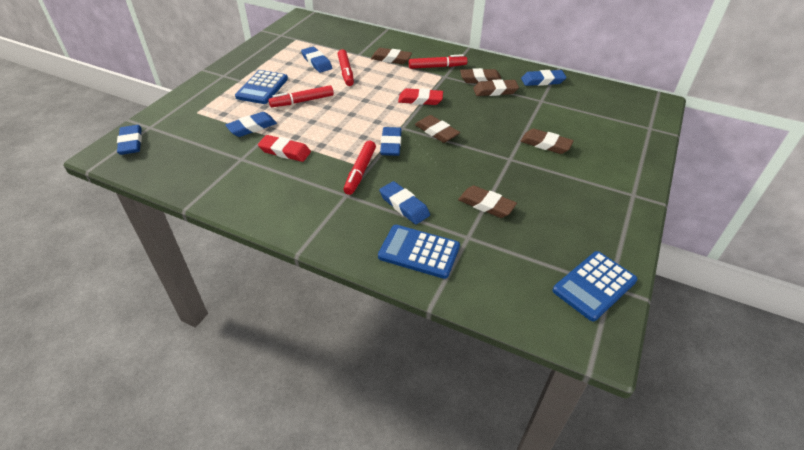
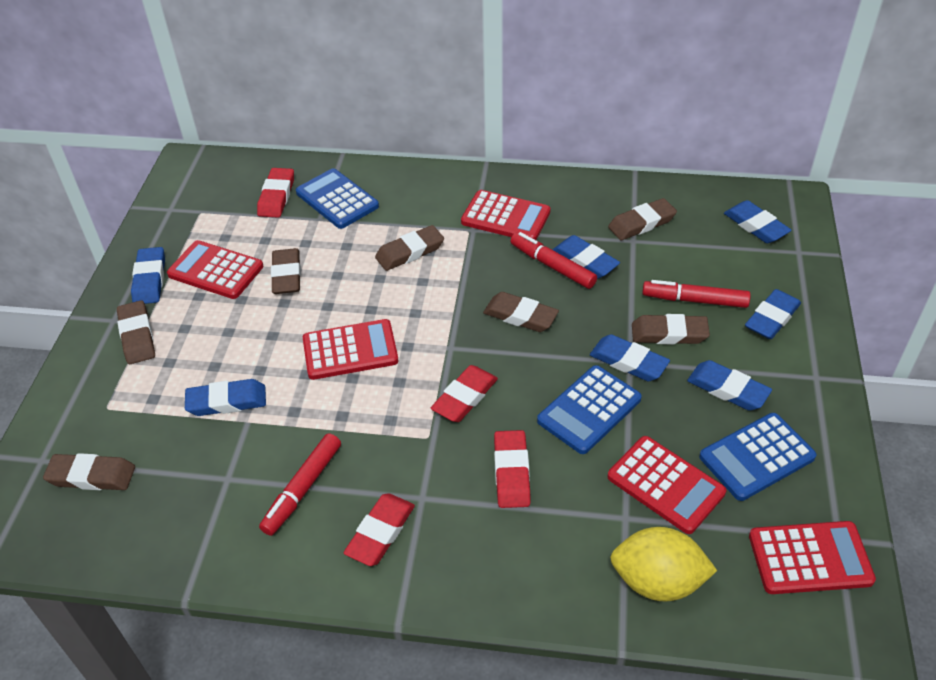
blue eraser: 6 -> 7
brown eraser: 6 -> 7
red calculator: 0 -> 5
red eraser: 2 -> 4
red marker: 4 -> 3
yellow lemon: 0 -> 1

